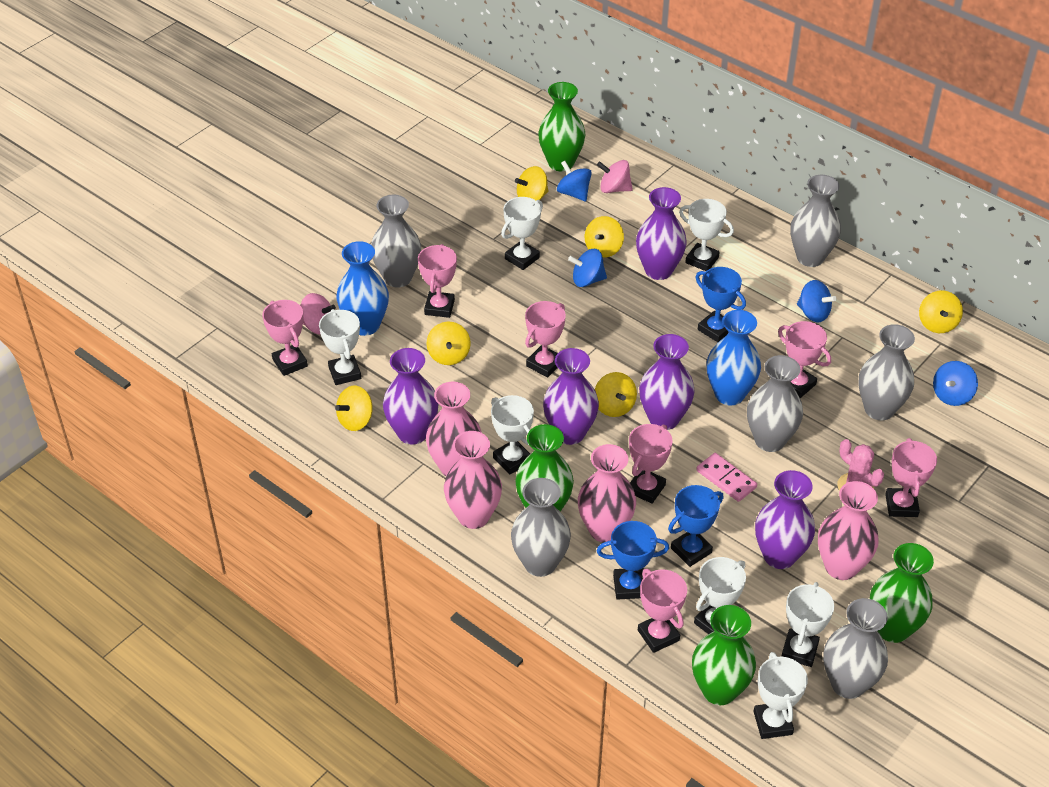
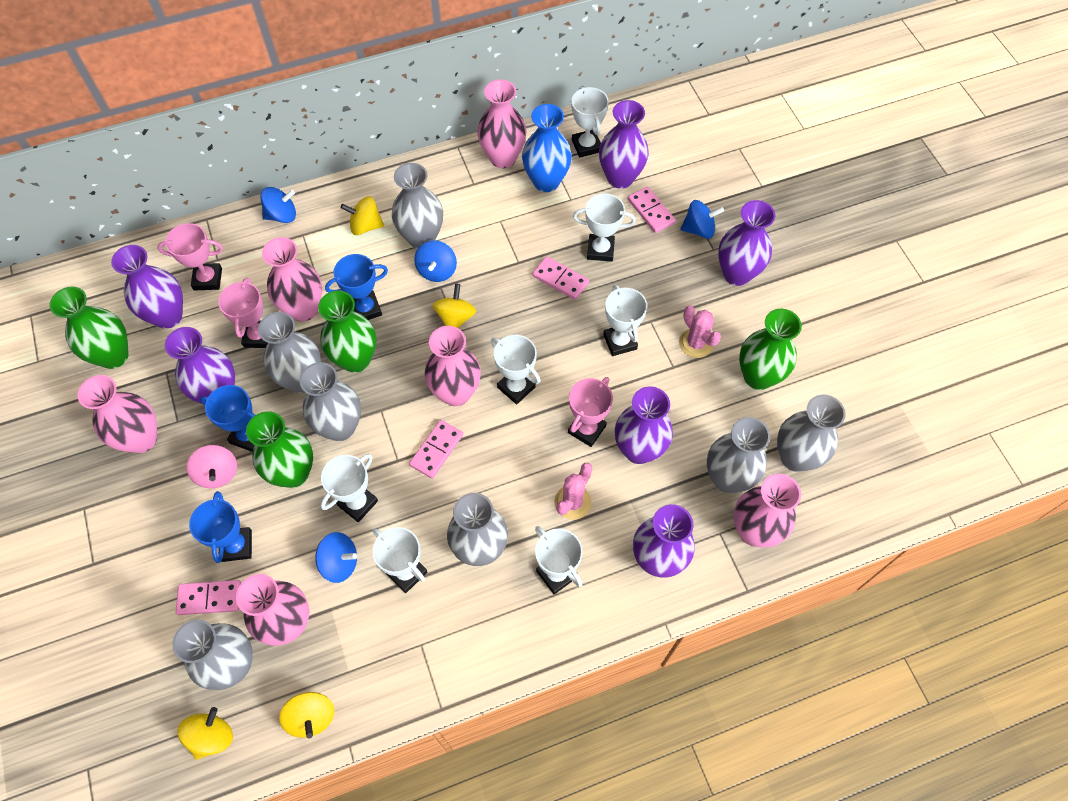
blue vase: 2 -> 1
grey vase: 6 -> 7
pink cactus: 1 -> 2
pink domino: 1 -> 4
pink spinning top: 2 -> 1
pink trophy: 7 -> 3
pink vase: 4 -> 6
purple vase: 5 -> 6
yellow spinning top: 6 -> 4

